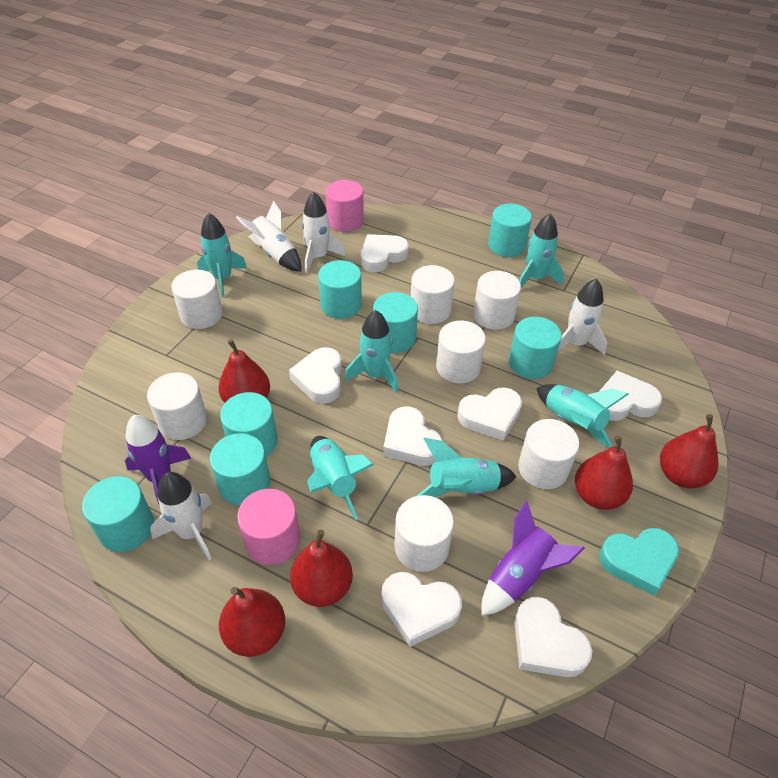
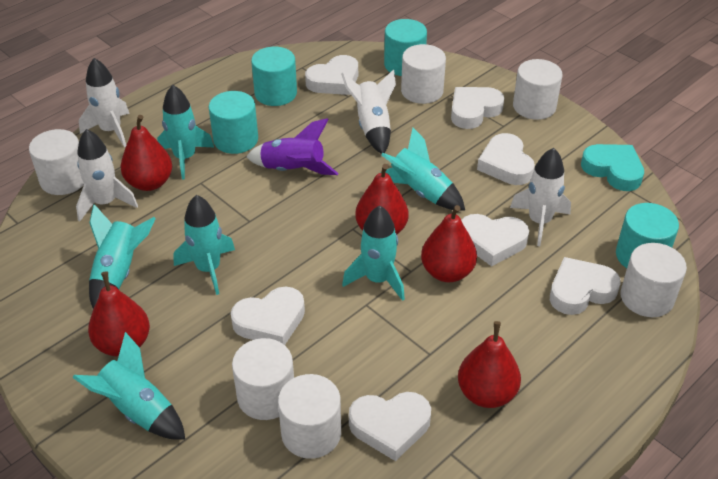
pink cylinder: 2 -> 0
purple rocket: 2 -> 1
turquoise cylinder: 7 -> 4
white cylinder: 7 -> 6

